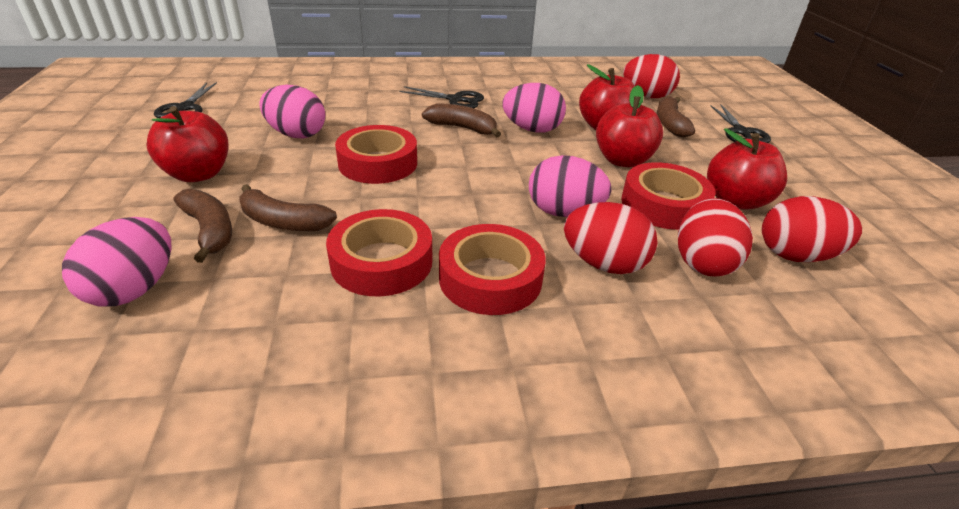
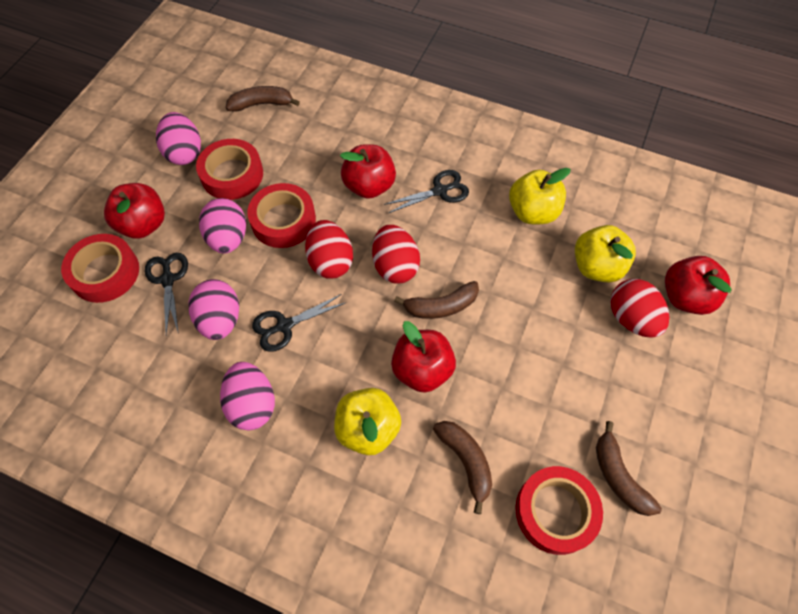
red egg: 4 -> 3
yellow apple: 0 -> 3

